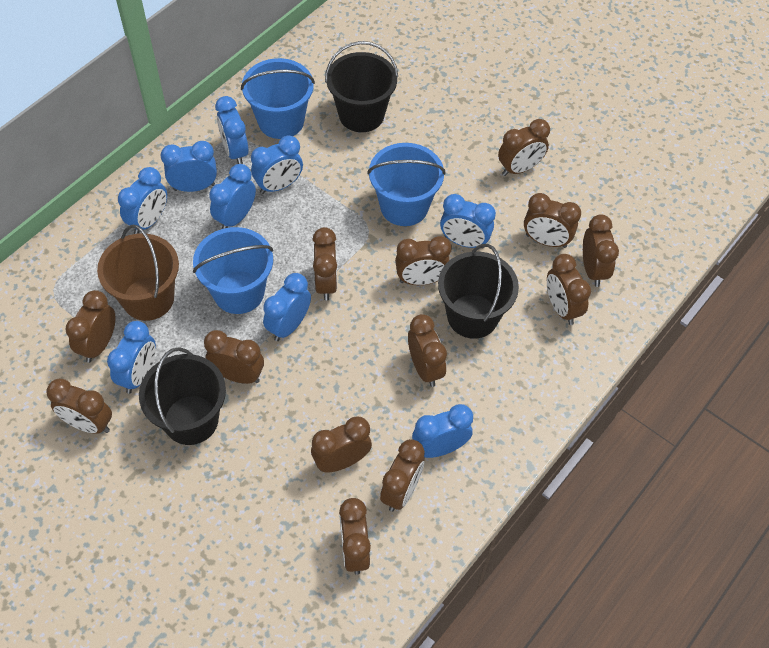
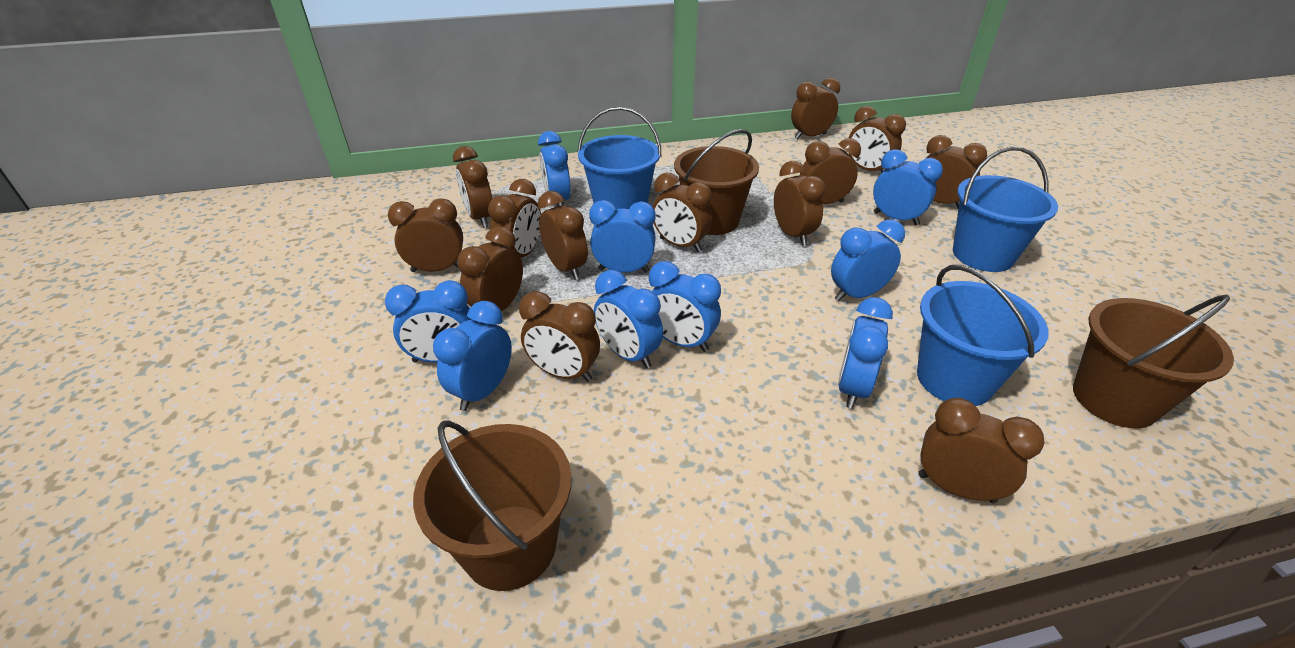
black bucket: 3 -> 0
brown bucket: 1 -> 3

